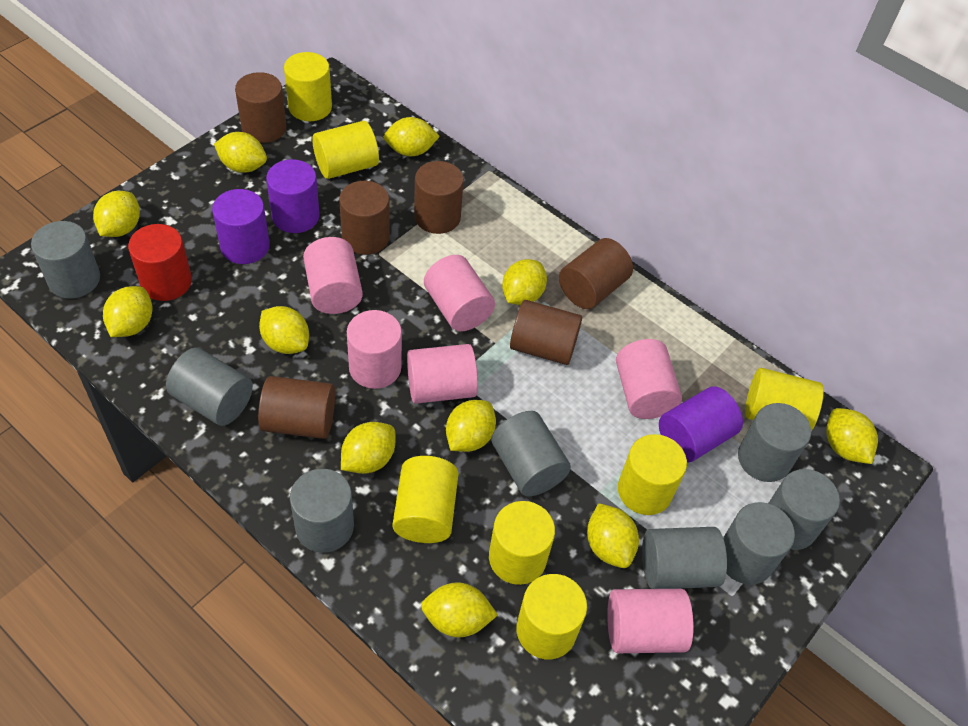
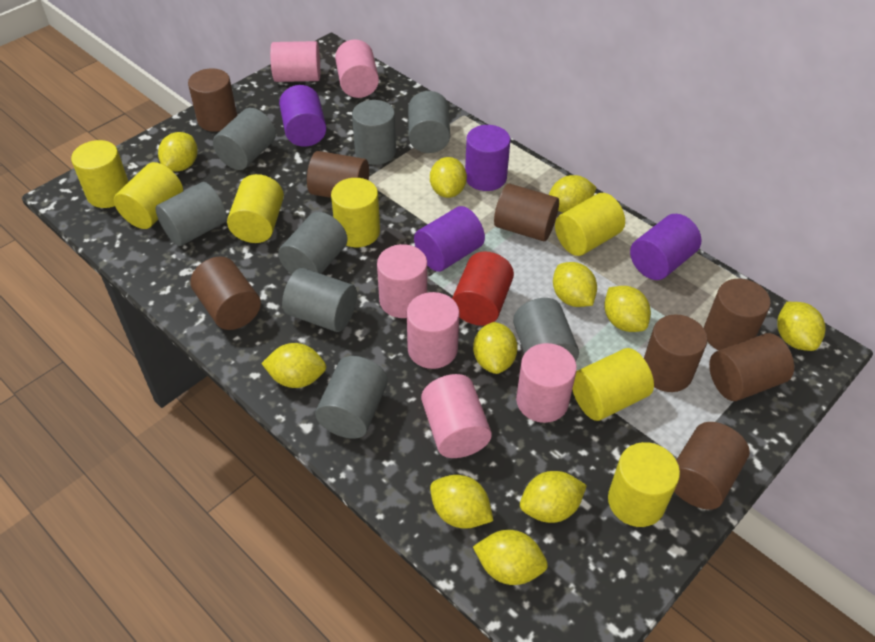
brown cylinder: 6 -> 8
purple cylinder: 3 -> 4

